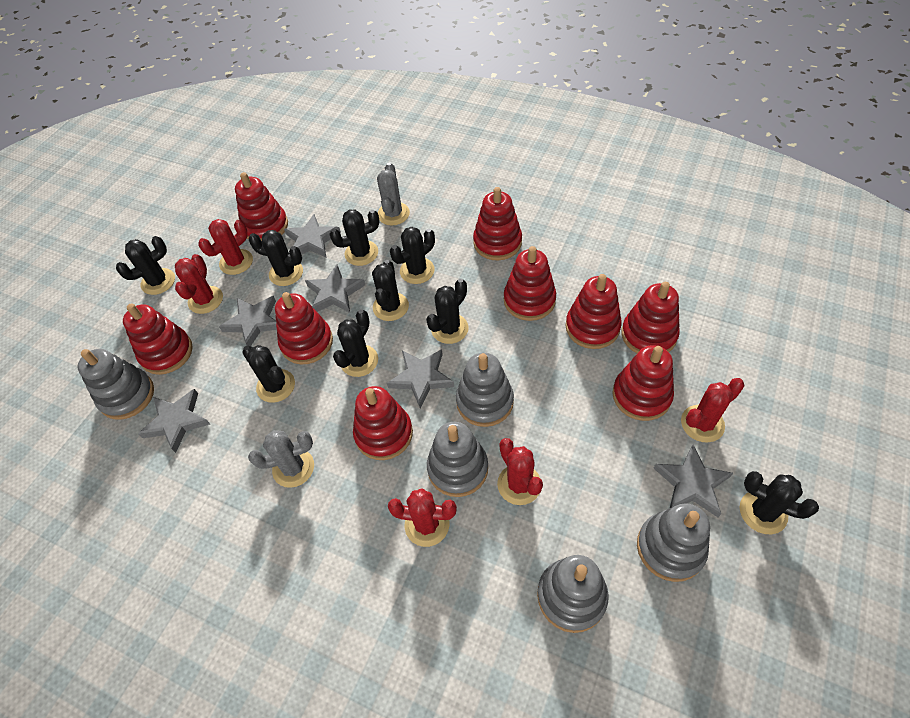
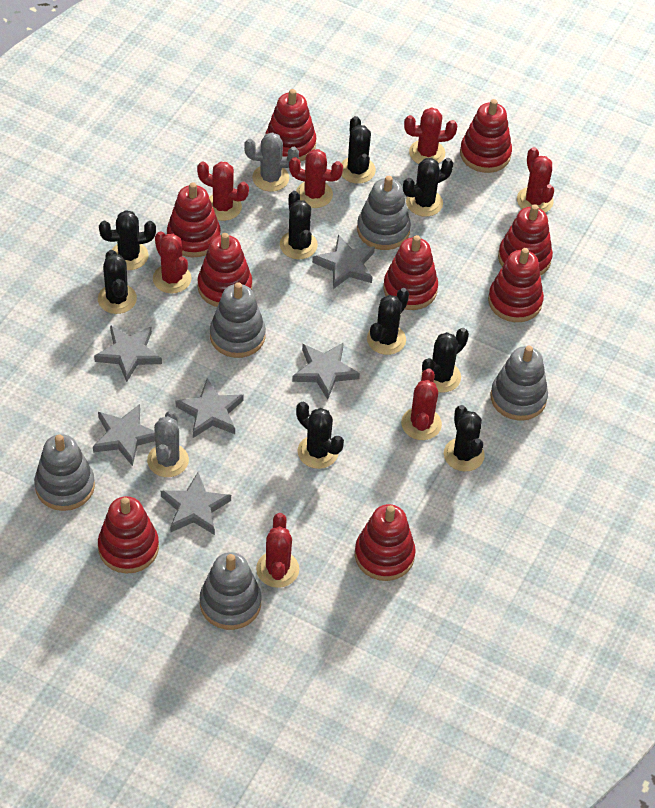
red cactus: 5 -> 7

